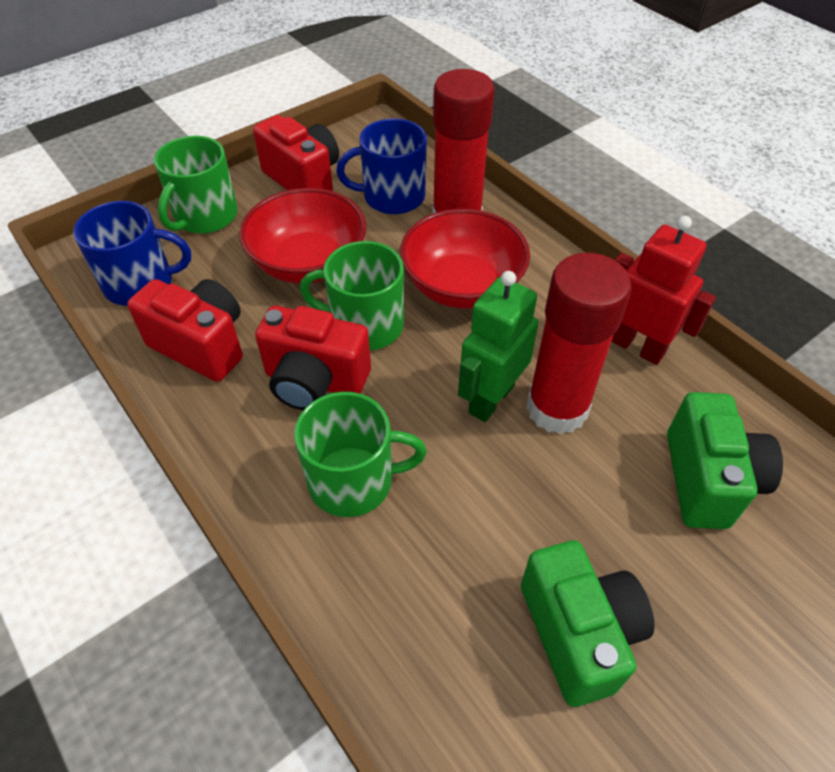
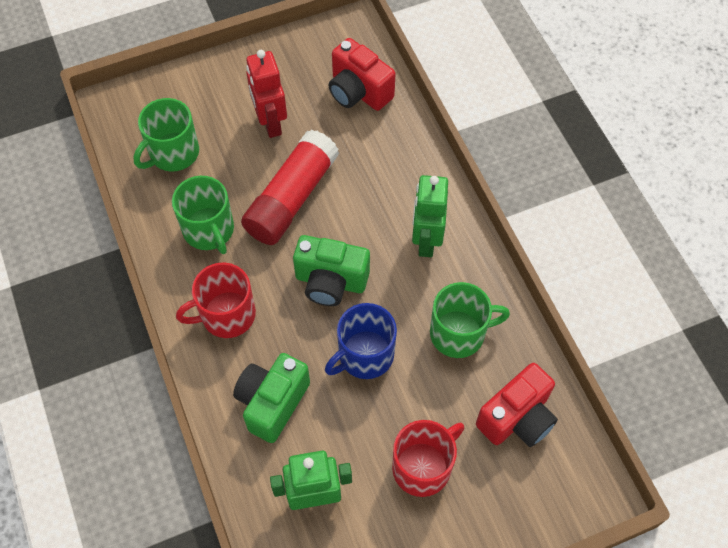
blue mug: 2 -> 1
green robot: 1 -> 2
red bowl: 2 -> 0
red camera: 3 -> 2
red glue stick: 2 -> 1
red mug: 0 -> 2

